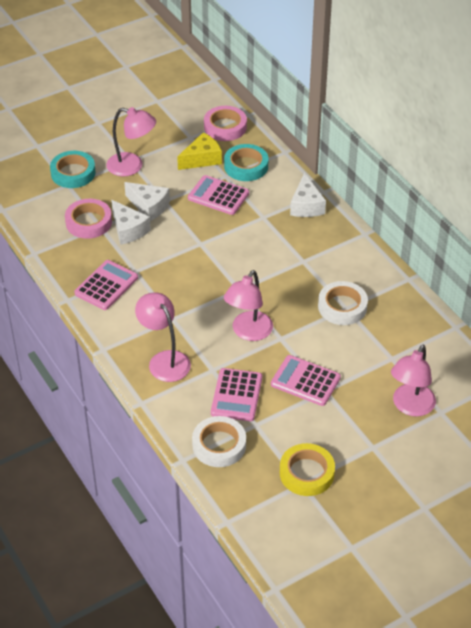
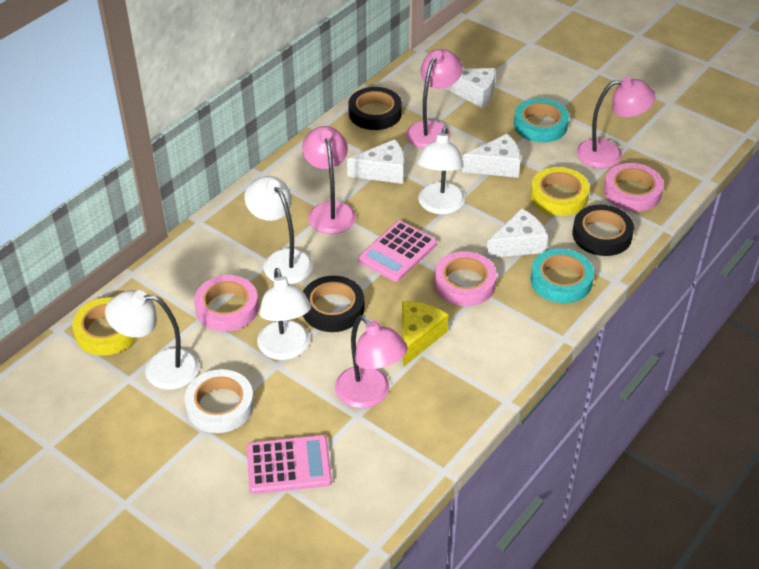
black tape: 0 -> 3
pink calculator: 4 -> 2
pink tape: 2 -> 3
white cheese: 3 -> 4
white lamp: 0 -> 4
white tape: 2 -> 1
yellow tape: 1 -> 2

